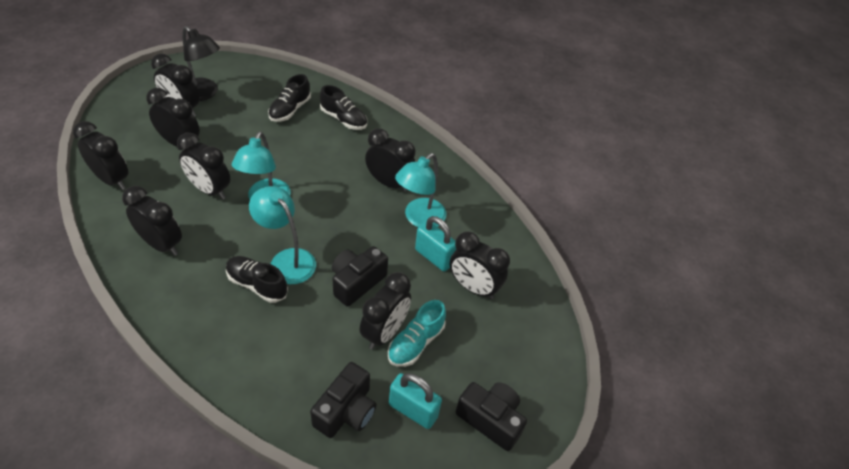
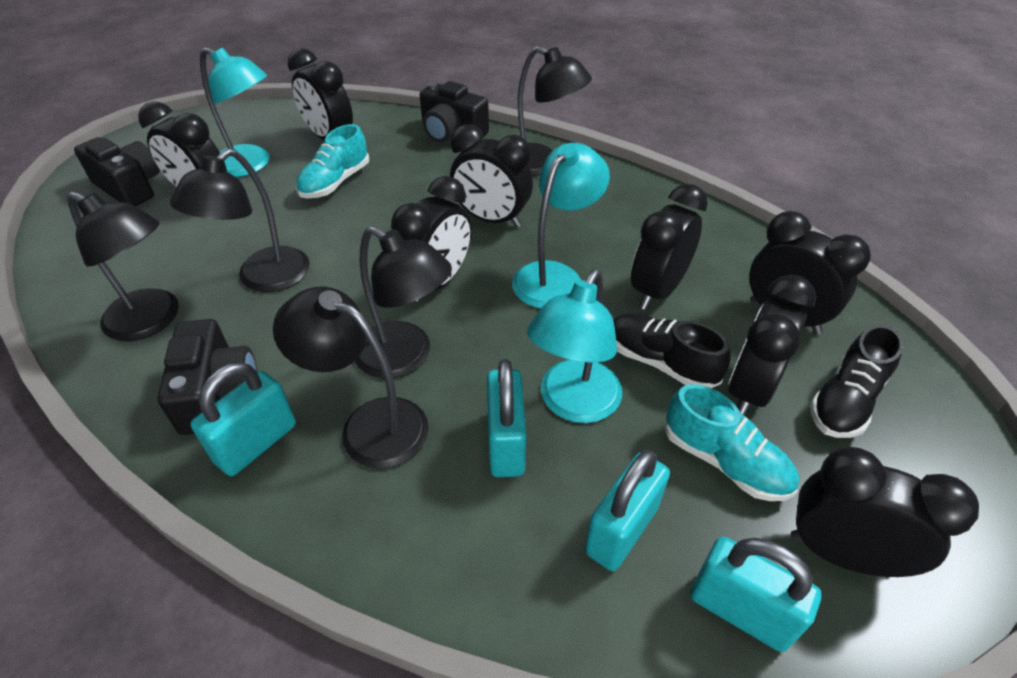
black lamp: 1 -> 5
black shoe: 3 -> 2
turquoise padlock: 2 -> 4
turquoise shoe: 1 -> 2

